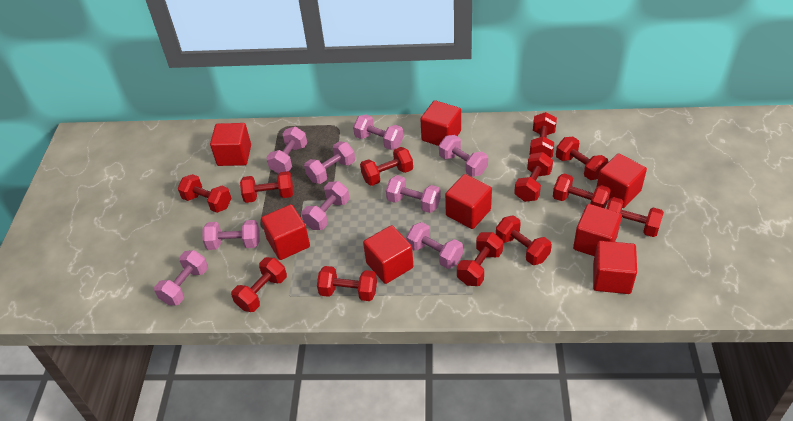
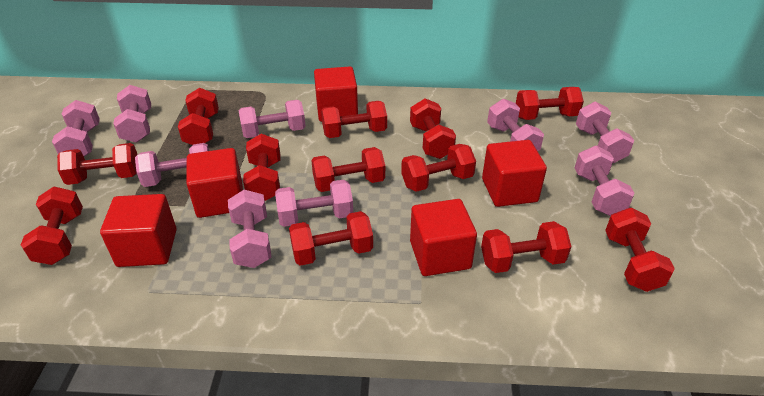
red cube: 8 -> 5

